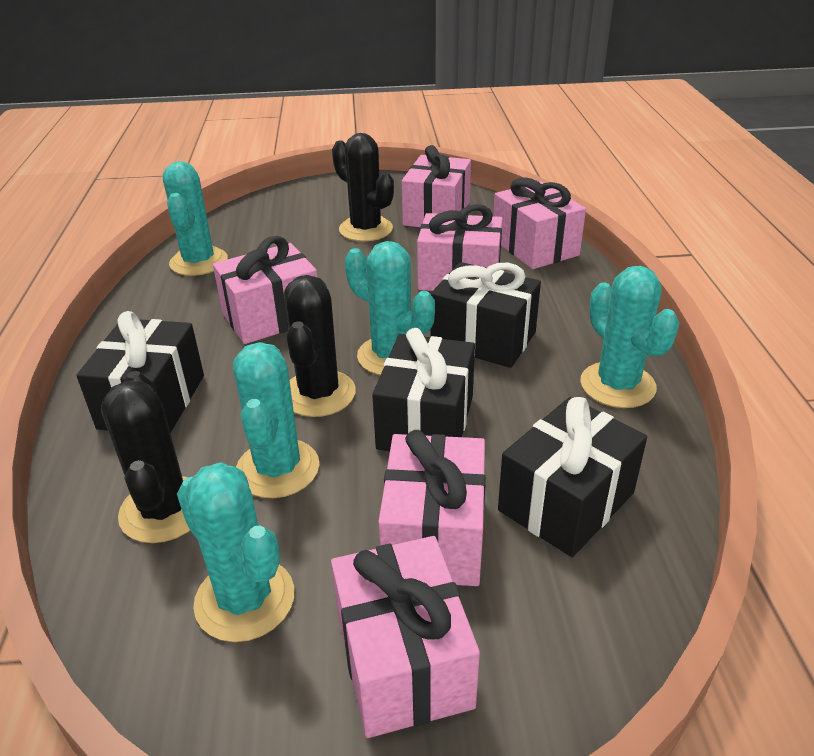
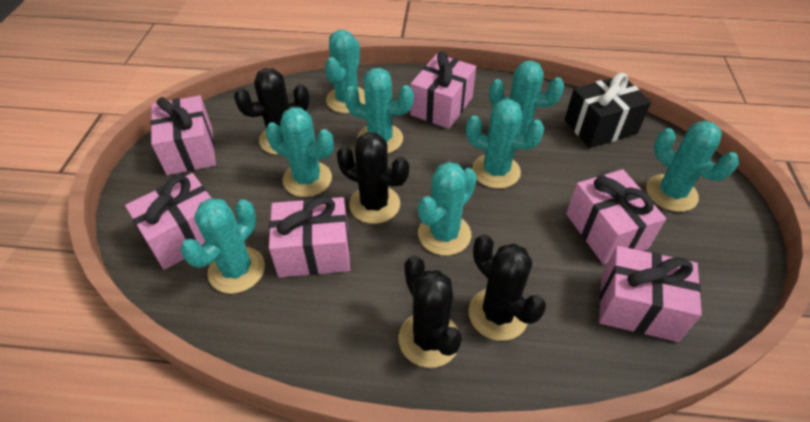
black cactus: 3 -> 4
black gift: 4 -> 1
turquoise cactus: 5 -> 8

